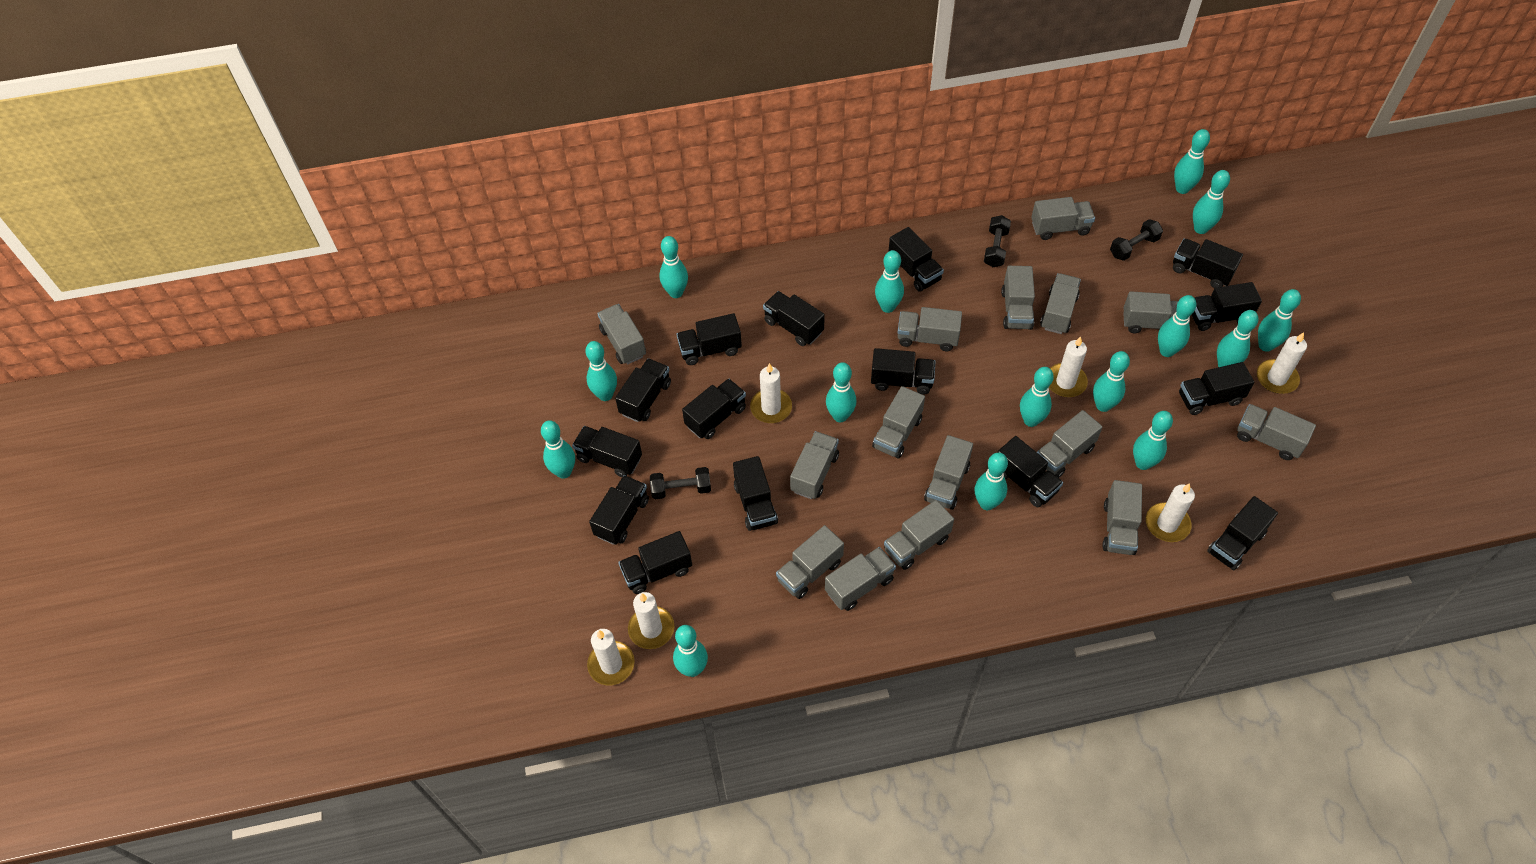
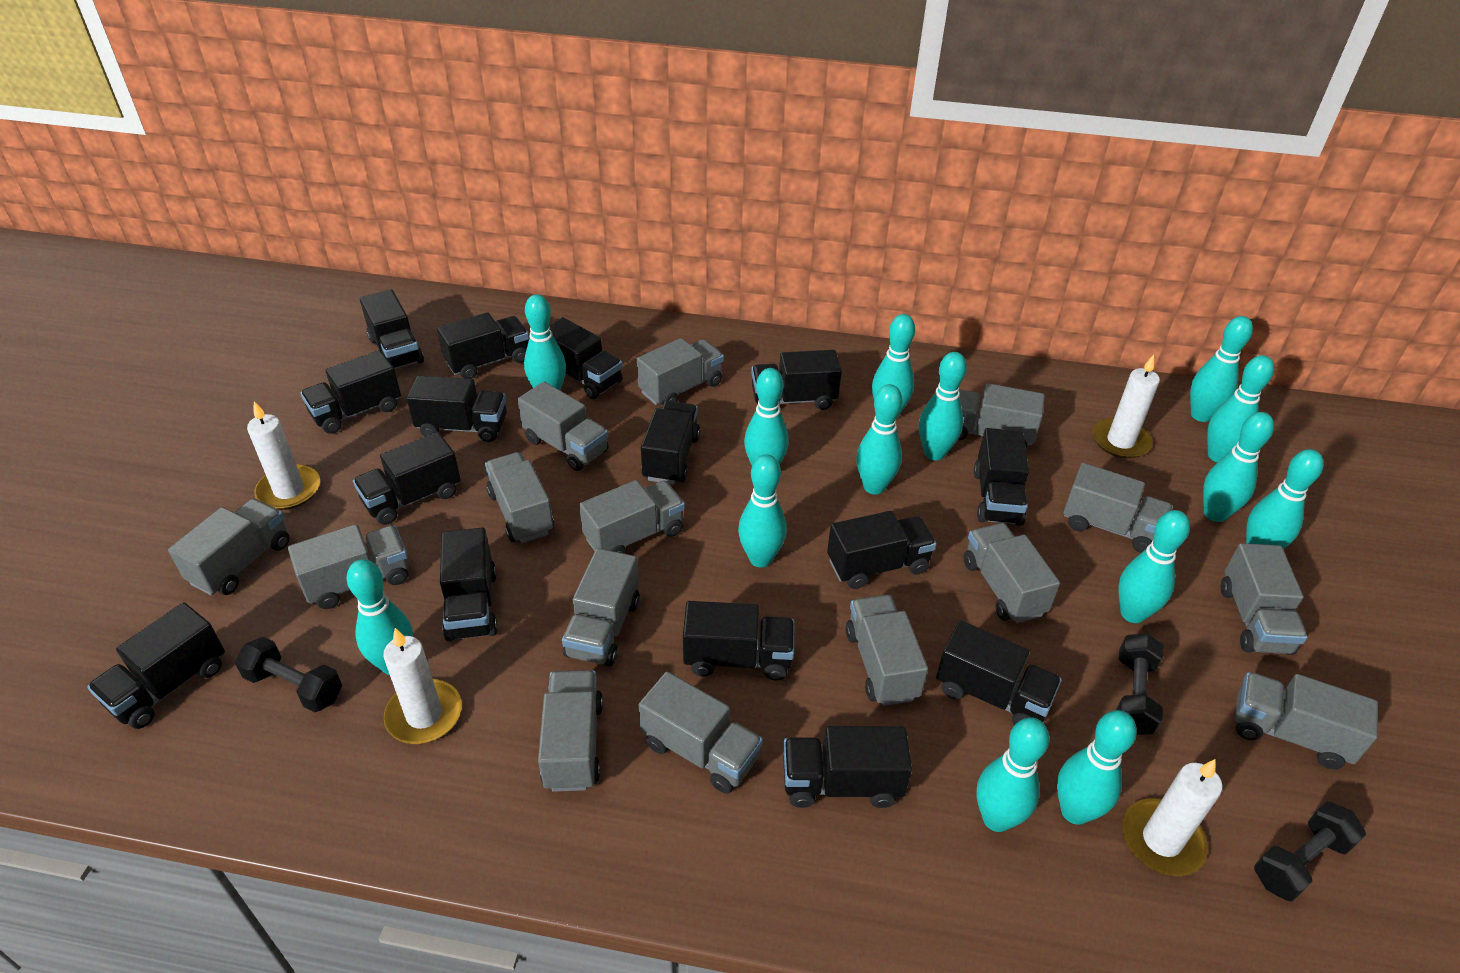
turquoise bowling pin: 15 -> 14
white candle: 6 -> 4

